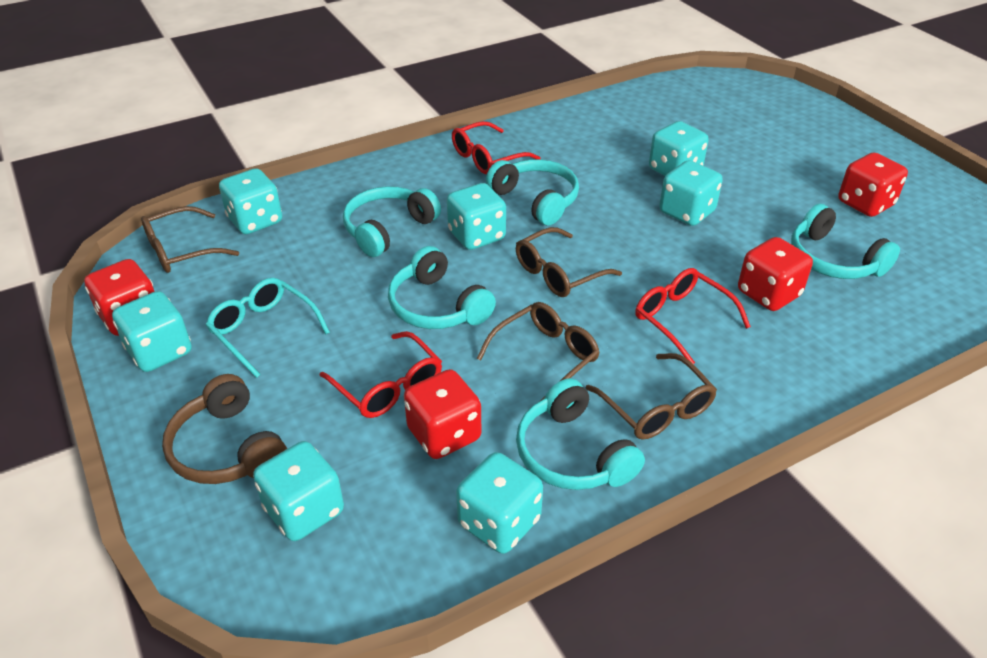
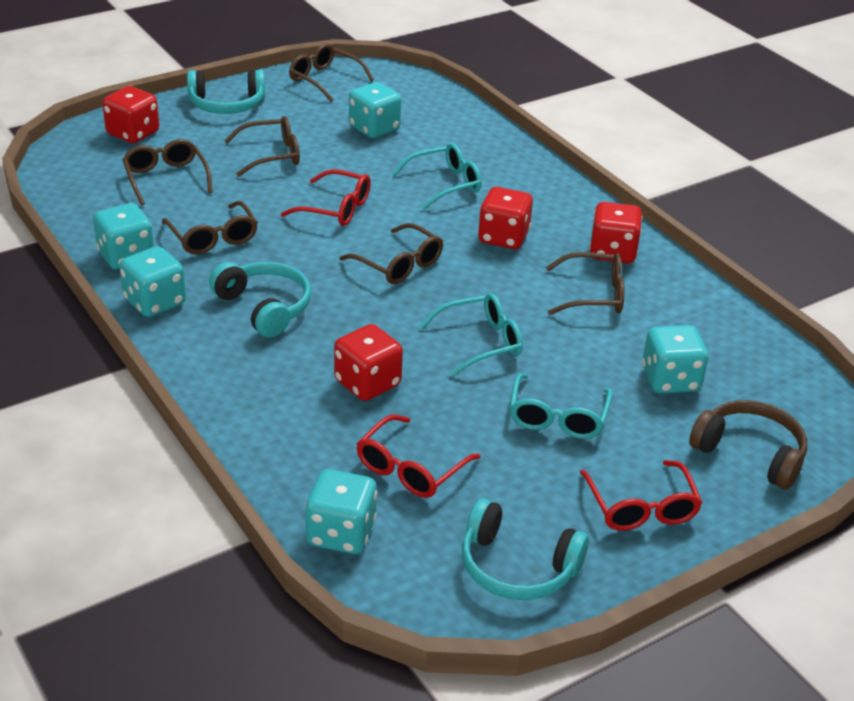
brown glasses: 4 -> 6
turquoise dice: 7 -> 5
turquoise glasses: 1 -> 3
turquoise headphones: 5 -> 3

